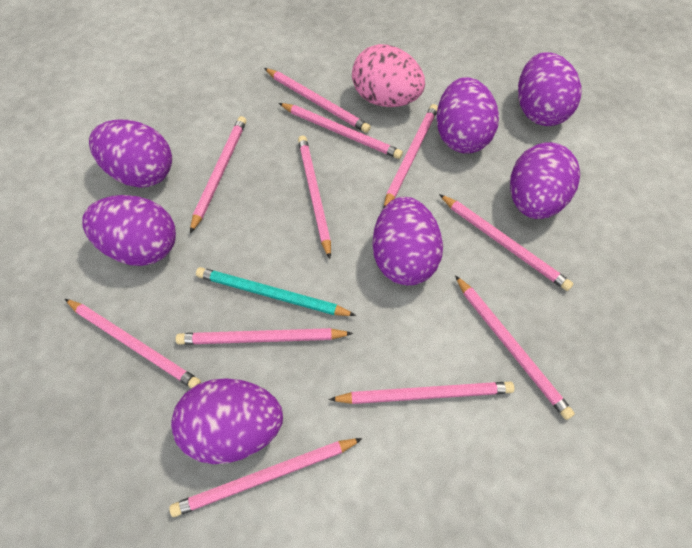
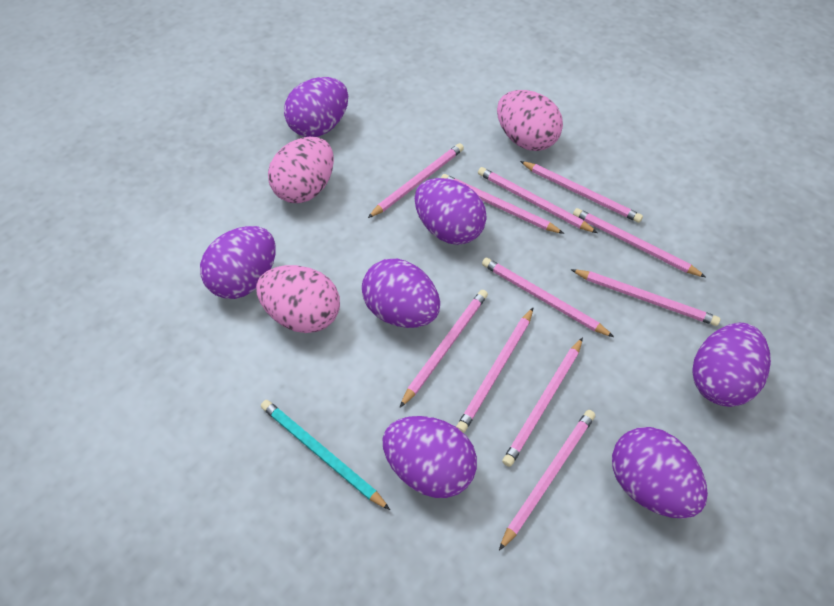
pink egg: 1 -> 3

